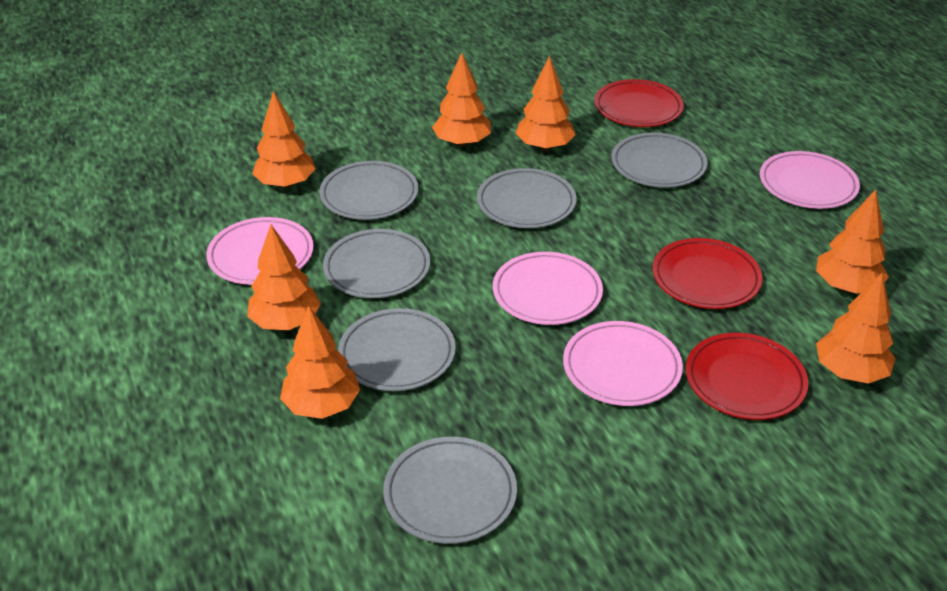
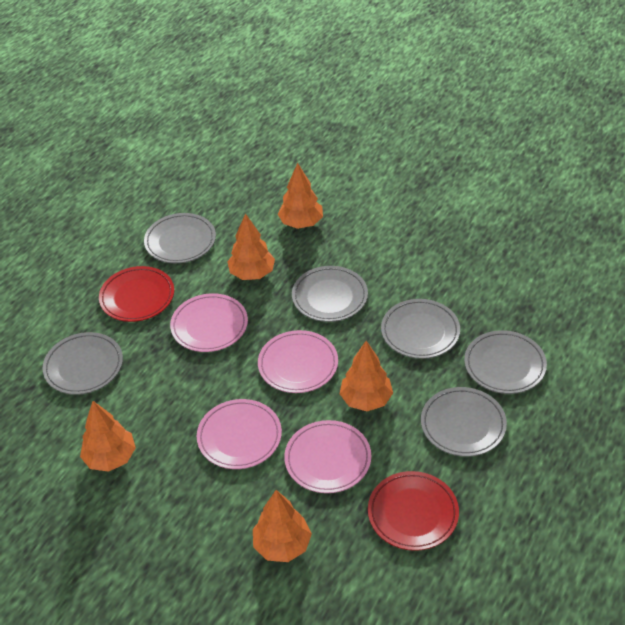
orange tree: 7 -> 5
red plate: 3 -> 2

